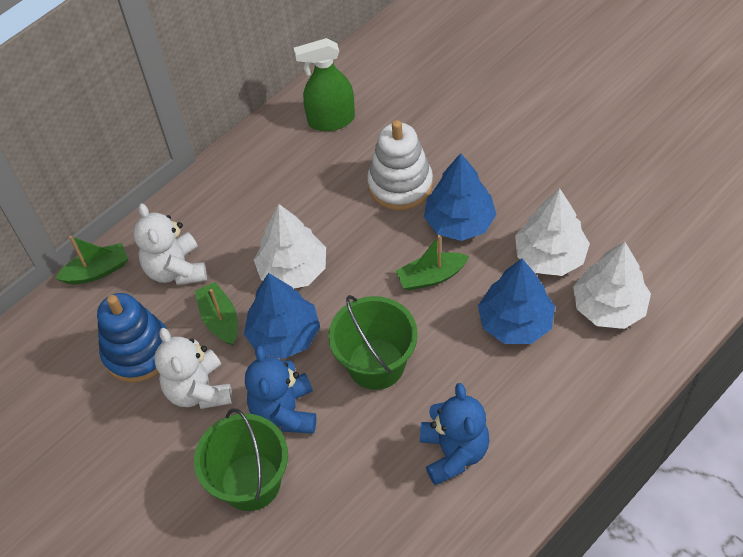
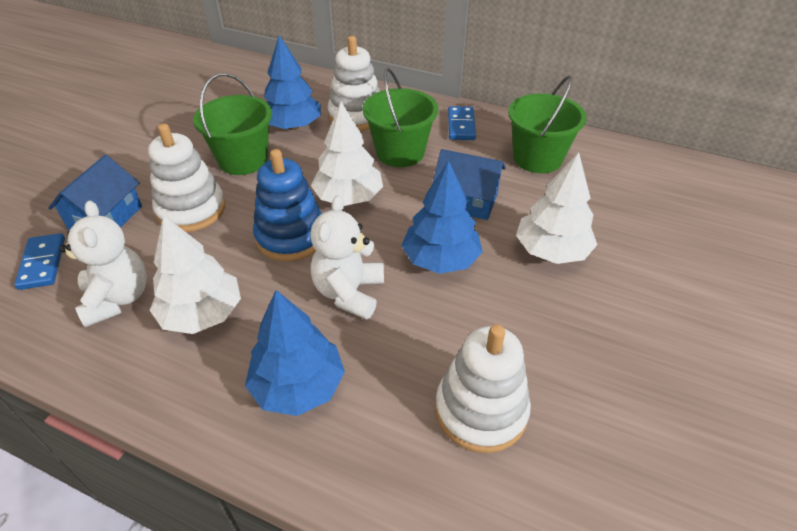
blue domino: 0 -> 2
blue house: 0 -> 2
blue teddy bear: 2 -> 0
green boat: 3 -> 0
green bucket: 2 -> 3
green spray bottle: 1 -> 0
white stacking toy: 1 -> 3

